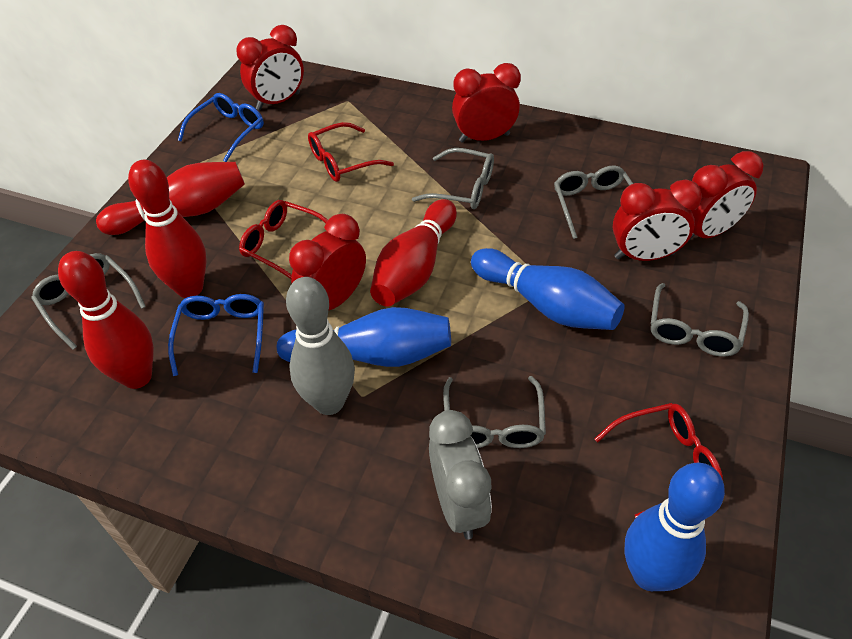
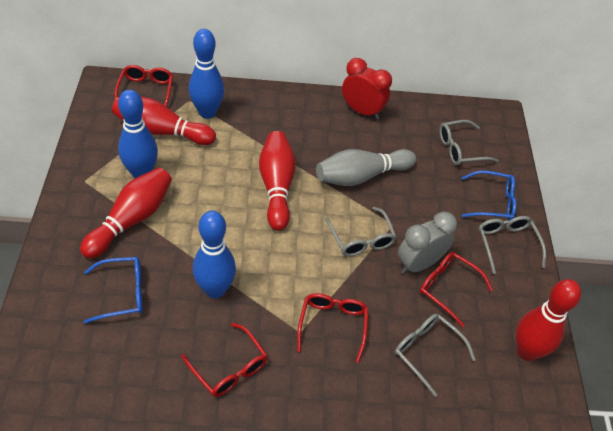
grey glasses: 5 -> 4
red clock: 5 -> 1
red glasses: 3 -> 4

